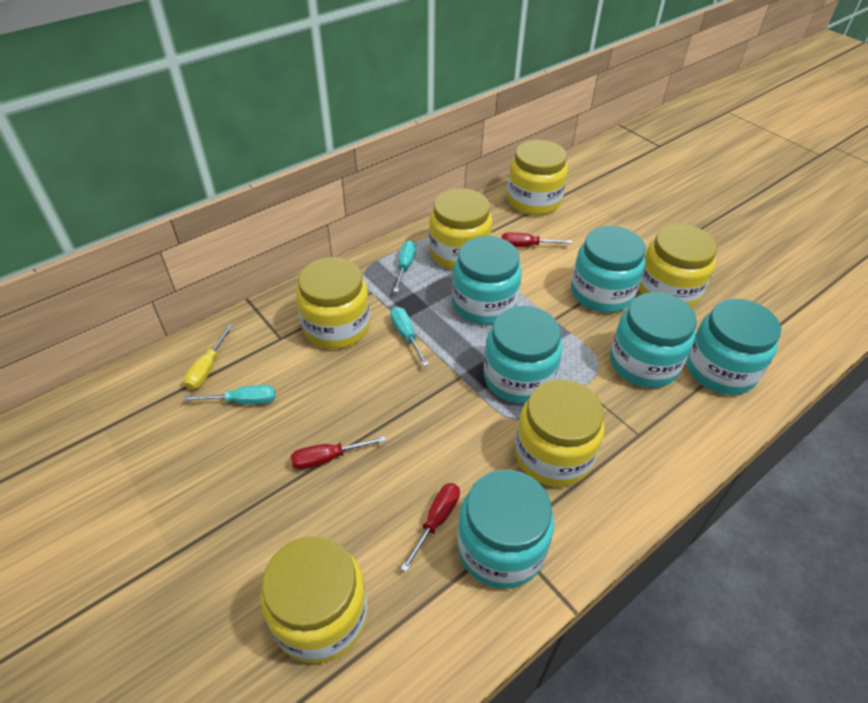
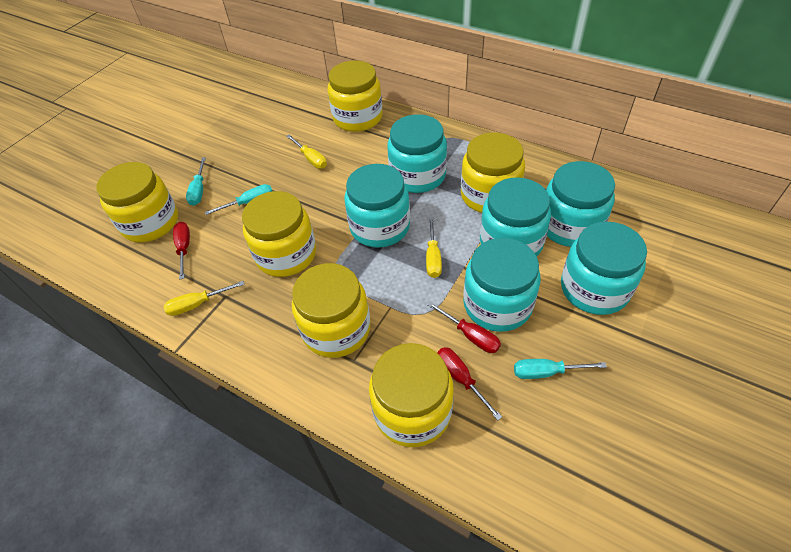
yellow screwdriver: 1 -> 3

